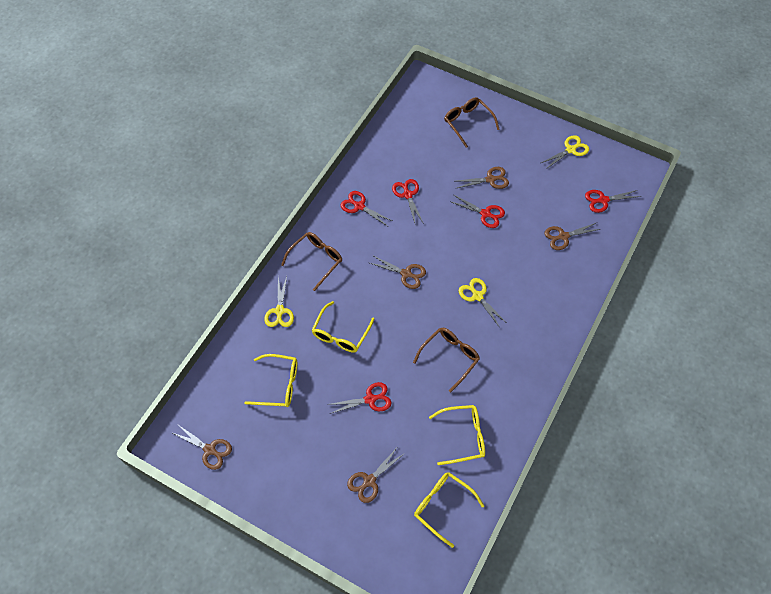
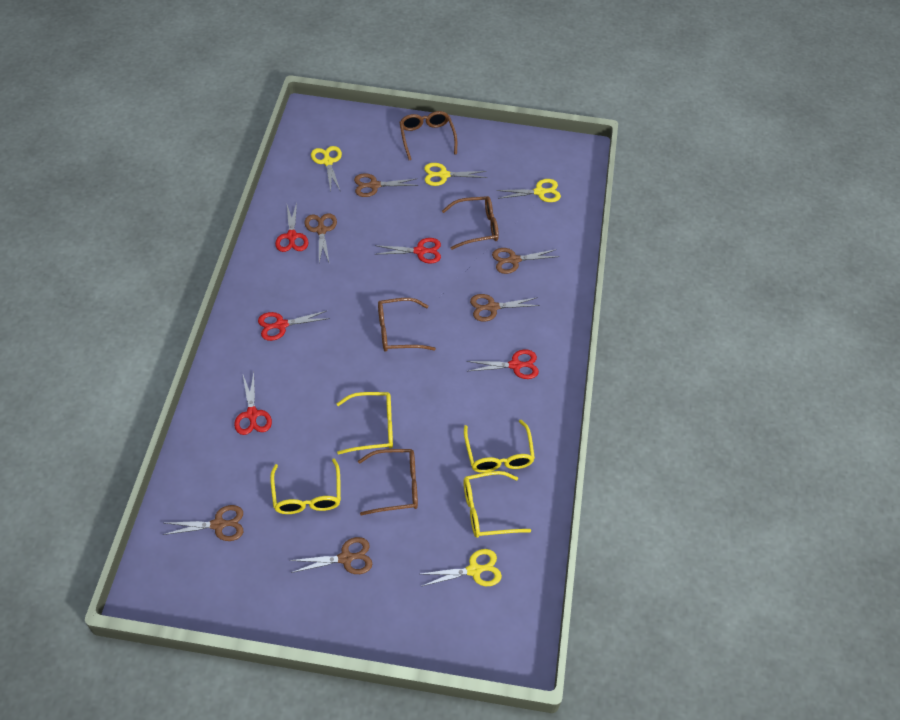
brown glasses: 3 -> 4
brown scissors: 5 -> 6
yellow scissors: 3 -> 4

